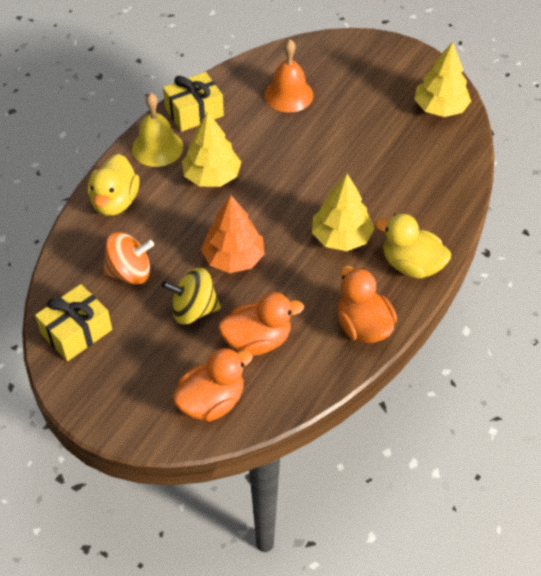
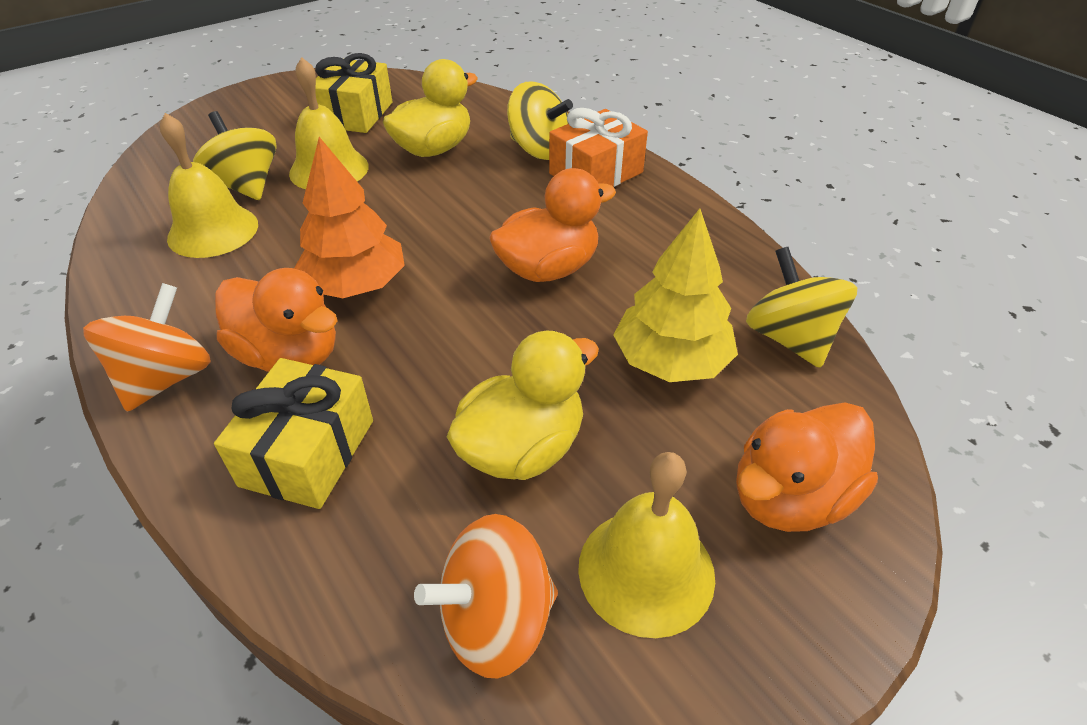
orange bell: 1 -> 0
orange gift: 0 -> 1
orange spinning top: 1 -> 2
yellow bell: 1 -> 3
yellow spinning top: 1 -> 3
yellow tree: 3 -> 1

